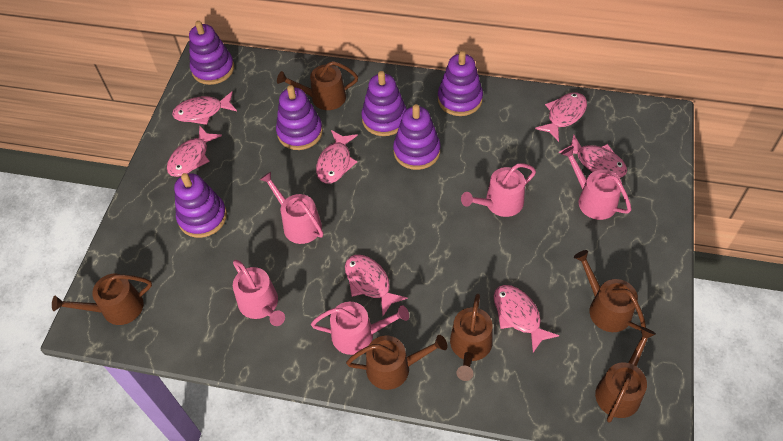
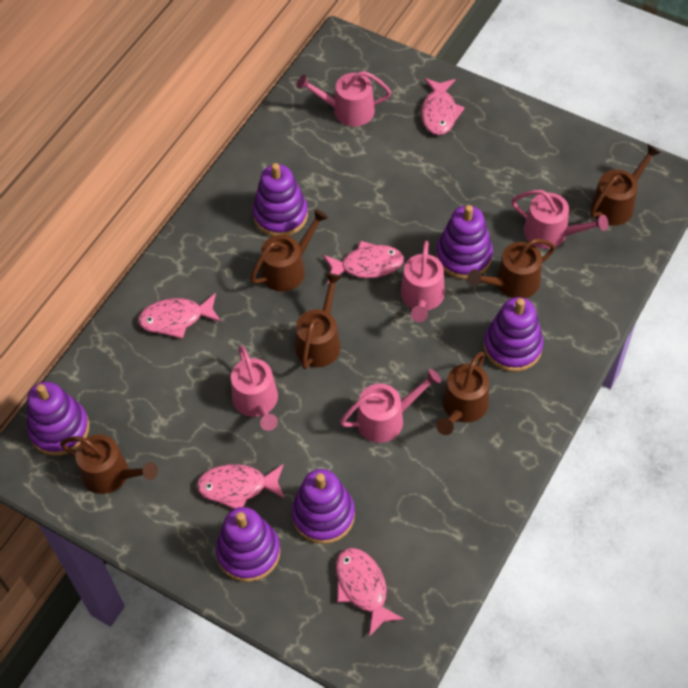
pink fish: 7 -> 5

